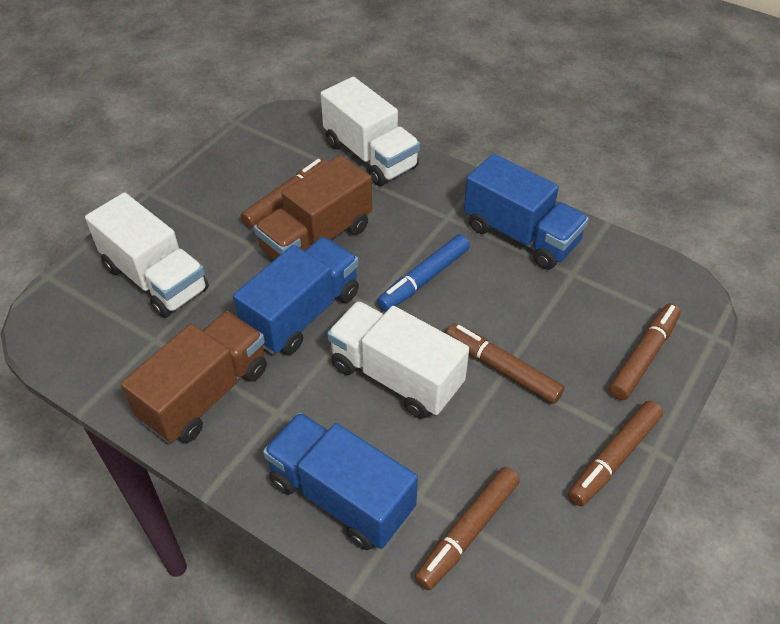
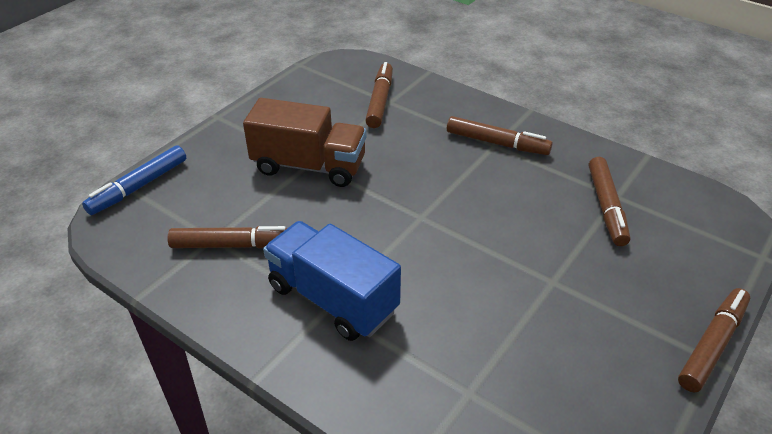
blue truck: 3 -> 1
brown truck: 2 -> 1
white truck: 3 -> 0

